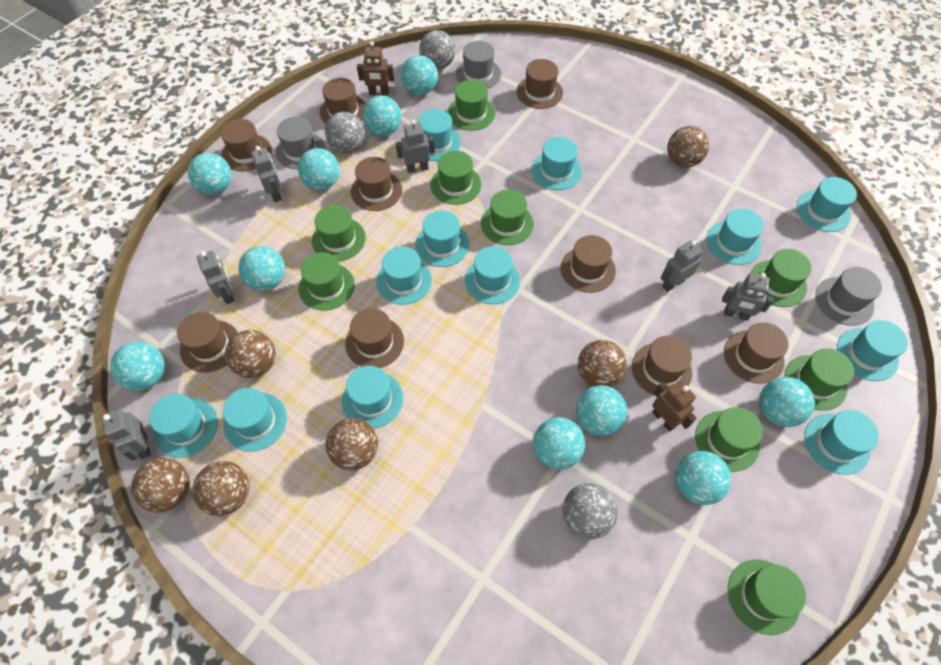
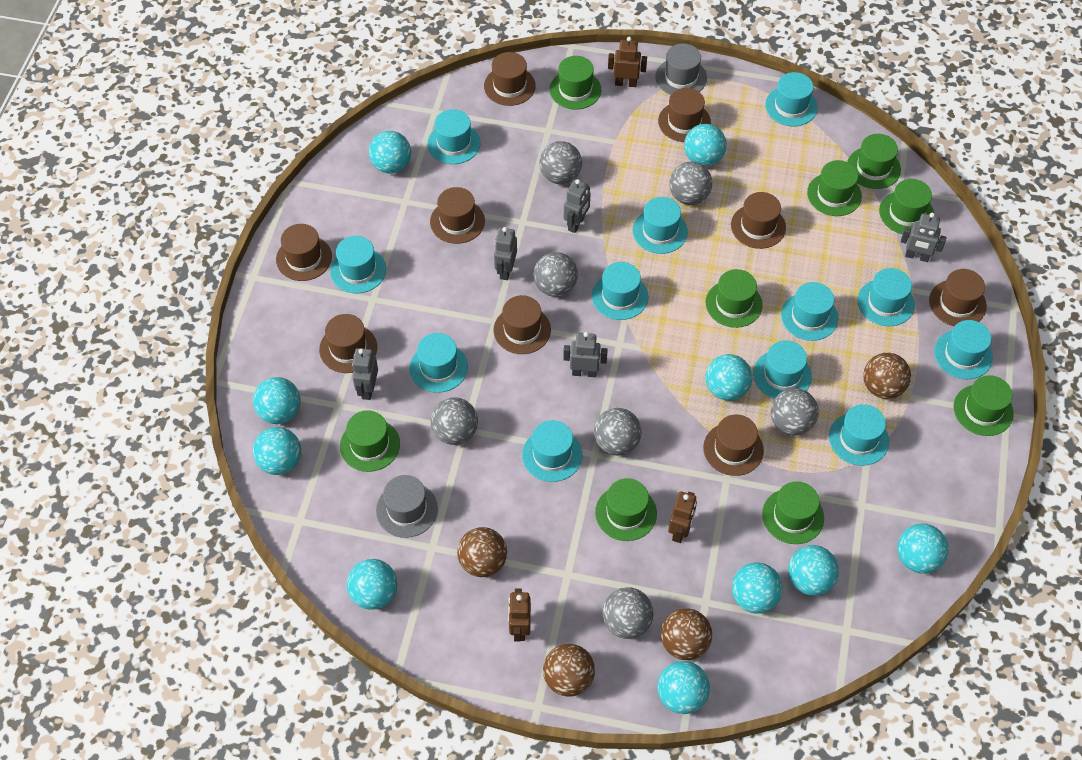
brown ball: 6 -> 4
brown robot: 2 -> 3
grey ball: 3 -> 7
grey hat: 3 -> 2
grey robot: 6 -> 5

